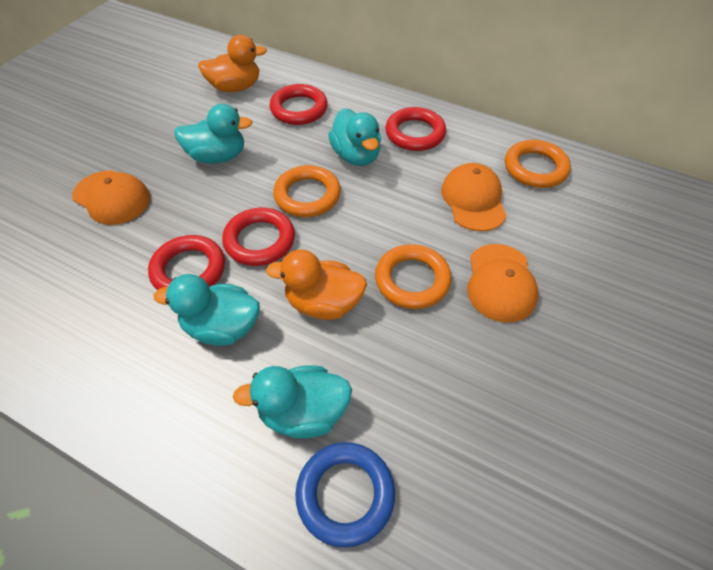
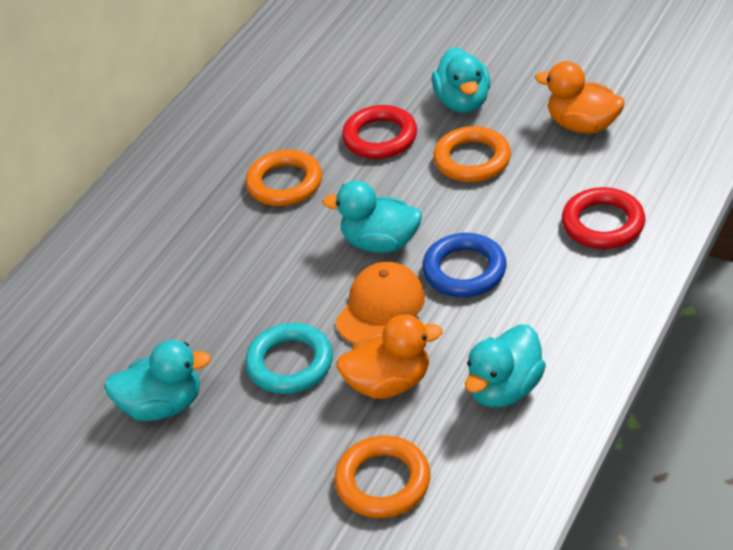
orange cap: 3 -> 1
red ring: 4 -> 2
turquoise ring: 0 -> 1

